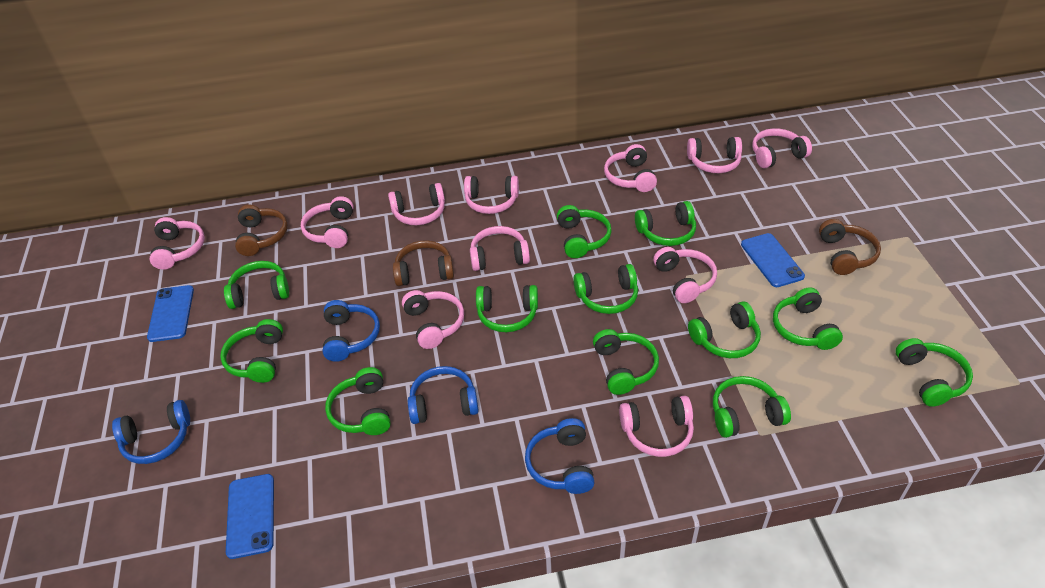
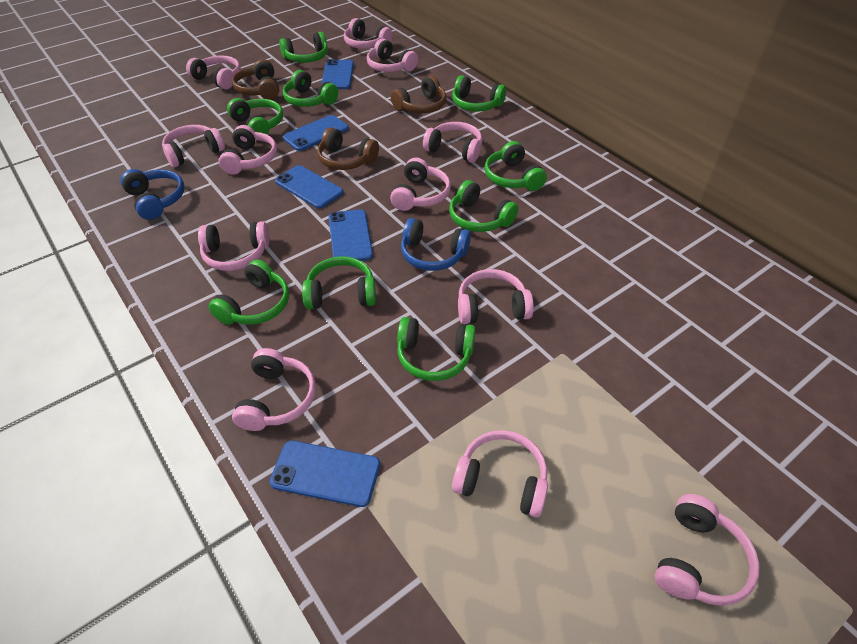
blue headphones: 4 -> 2
blue phone: 3 -> 5
green headphones: 12 -> 9
pink headphones: 11 -> 12

